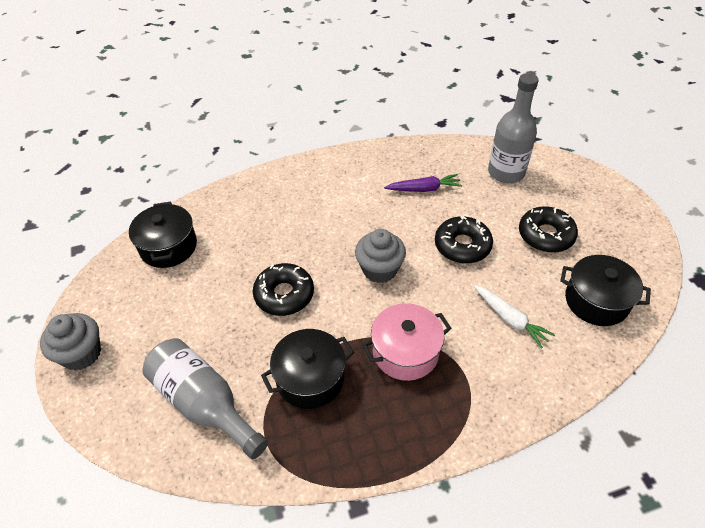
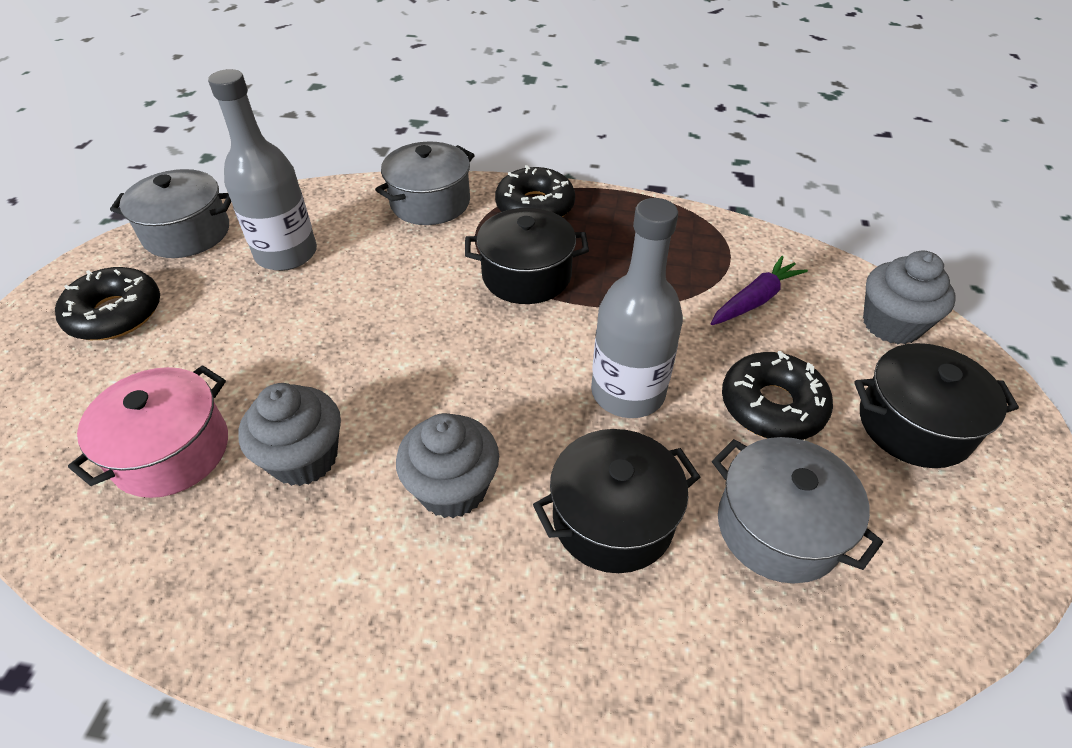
grey cupcake: 2 -> 3
grey pot: 0 -> 3
white carrot: 1 -> 0

